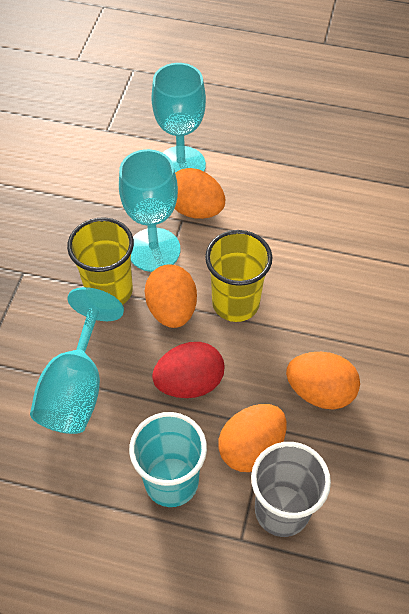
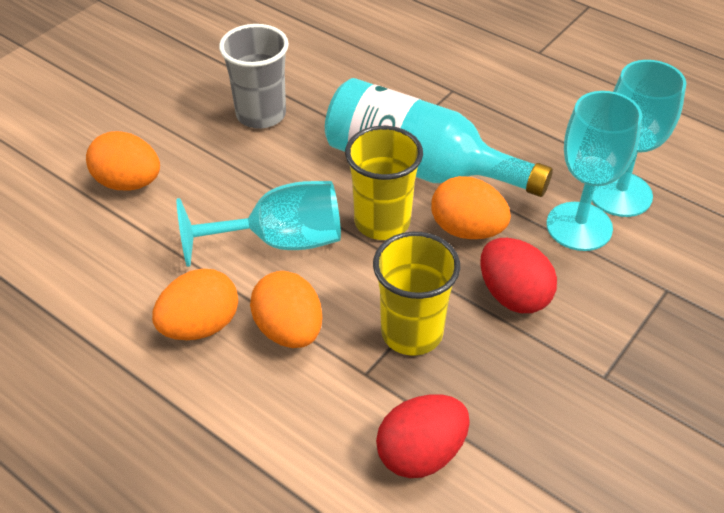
red egg: 1 -> 2
turquoise bottle: 0 -> 1
turquoise cup: 1 -> 0

